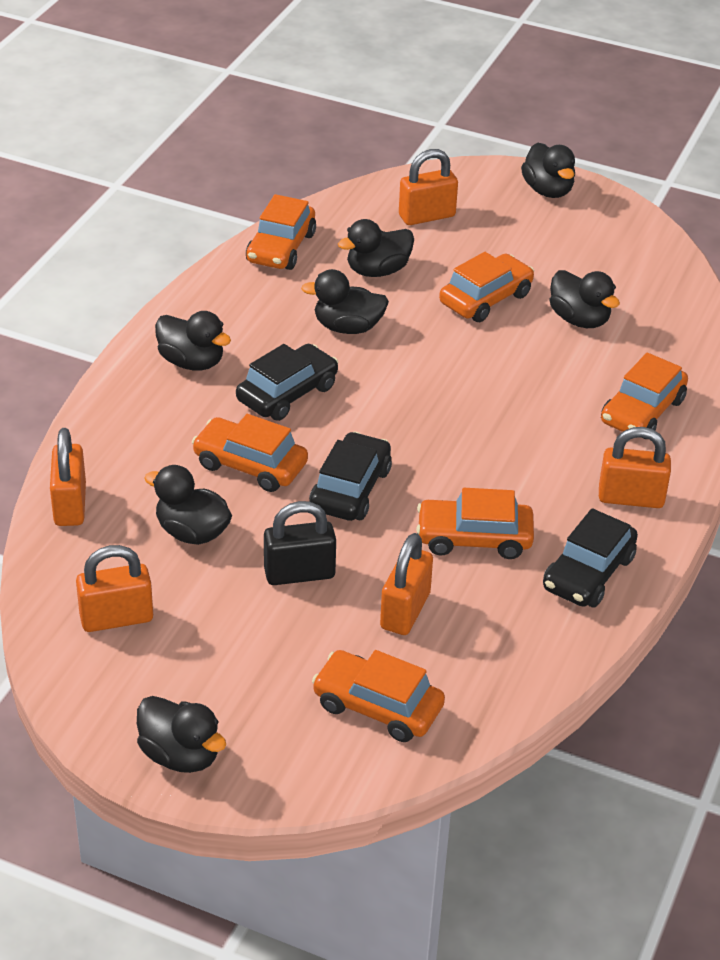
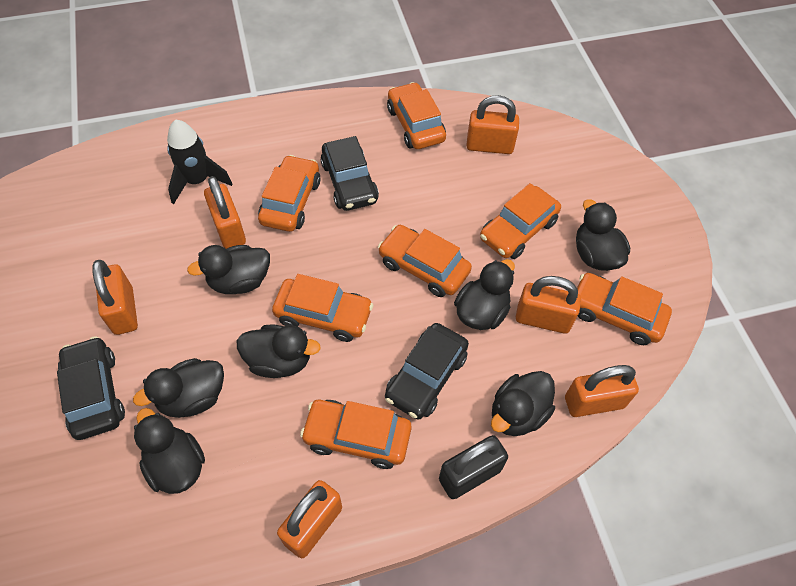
black rocket: 0 -> 1
orange car: 6 -> 7
orange padlock: 5 -> 6

